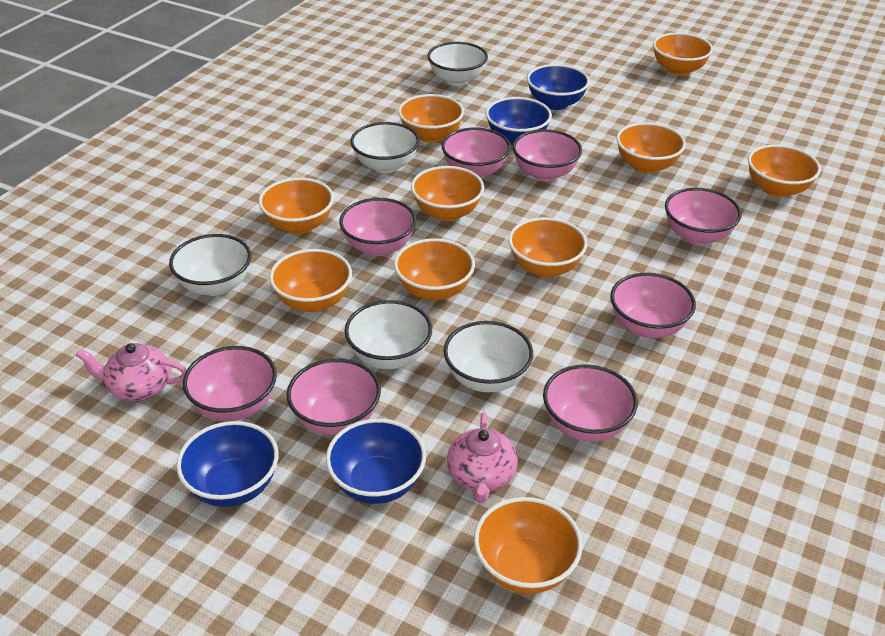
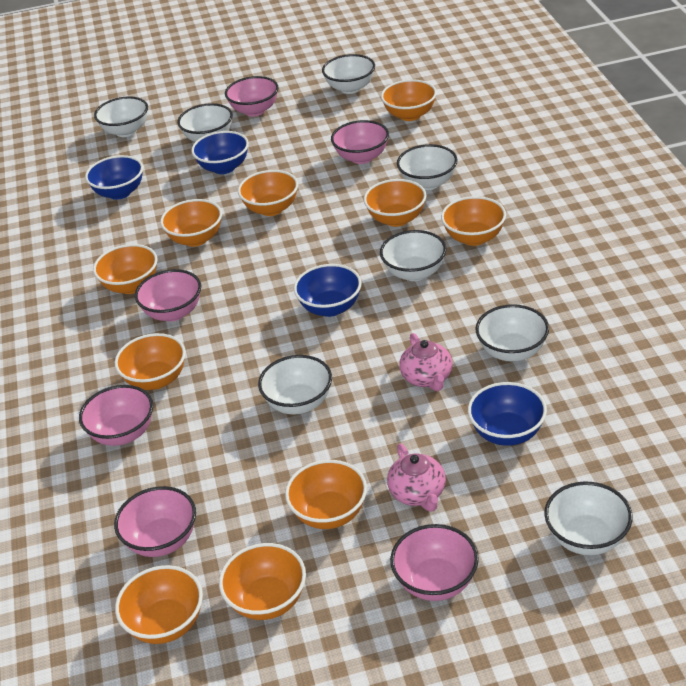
pink bowl: 8 -> 6
white bowl: 5 -> 8

